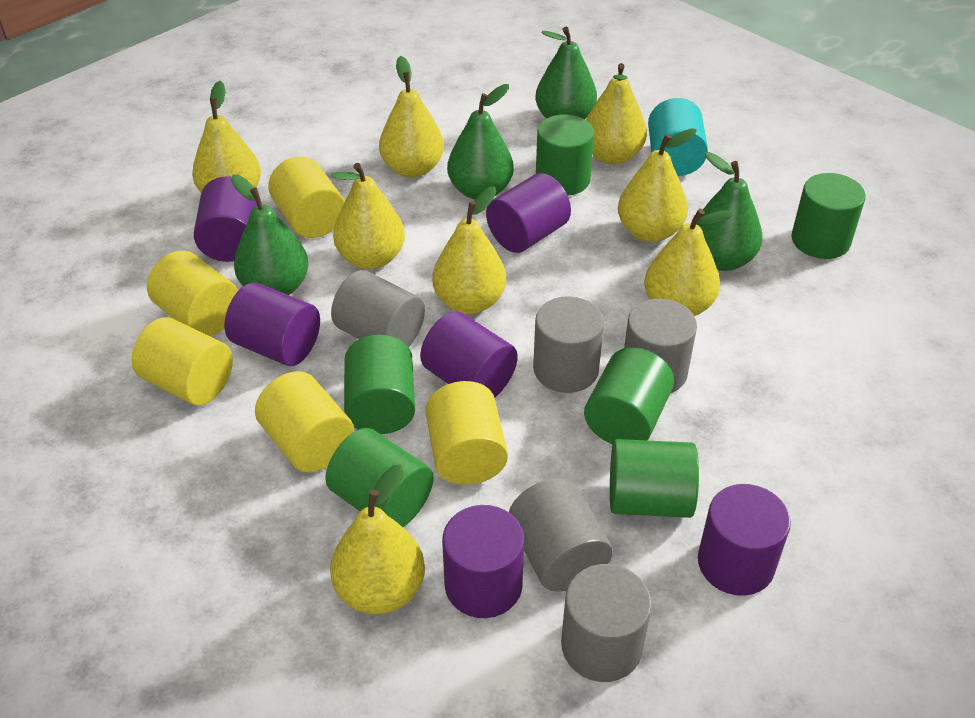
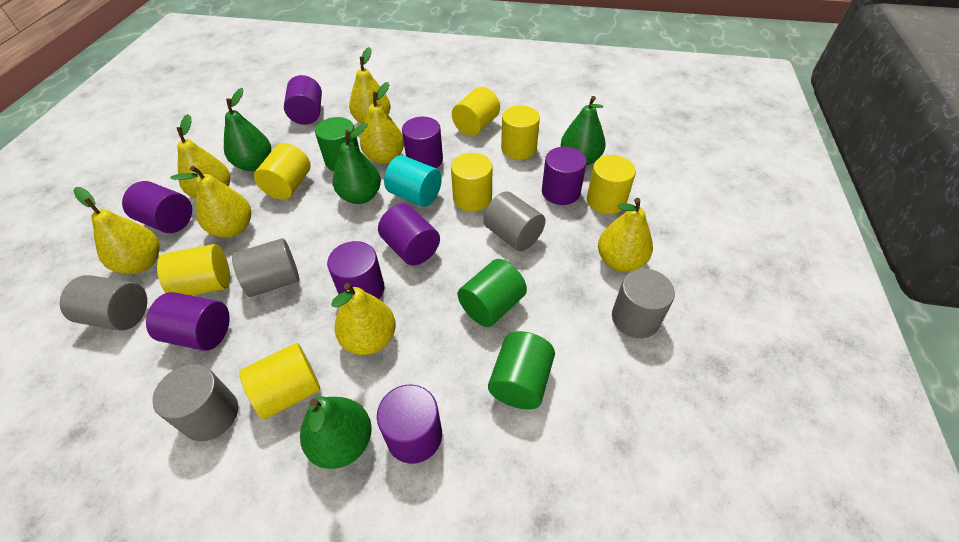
green cylinder: 6 -> 3
purple cylinder: 6 -> 8
yellow cylinder: 5 -> 7
yellow pear: 8 -> 7

